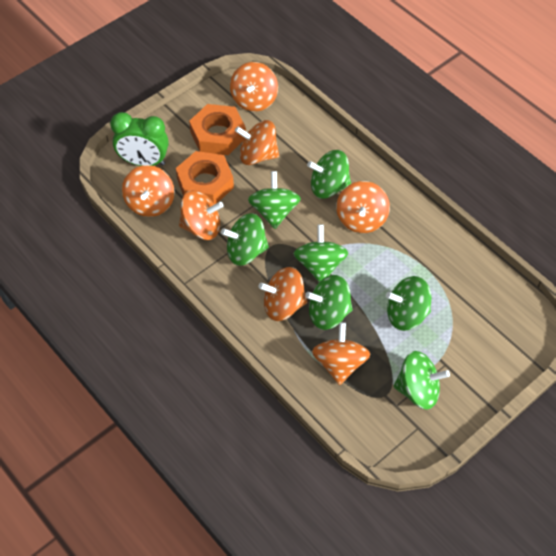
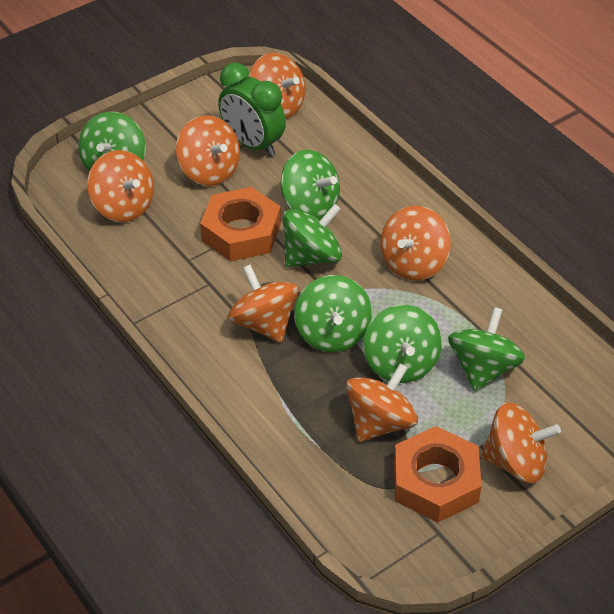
green spinning top: 7 -> 6

